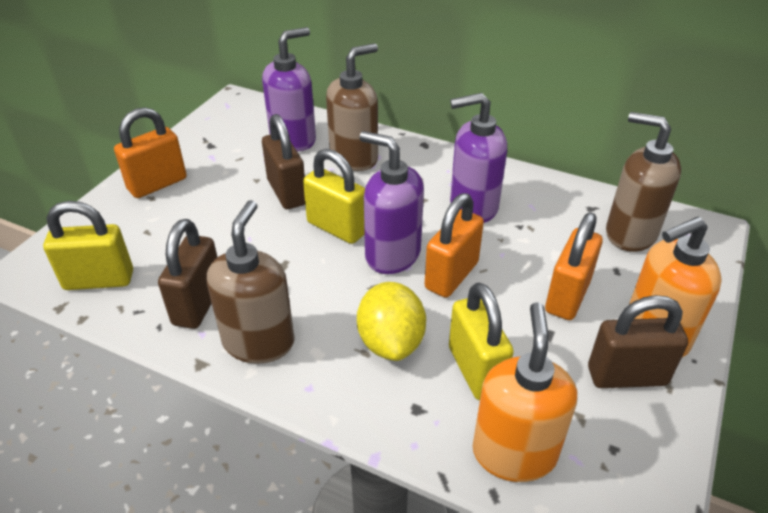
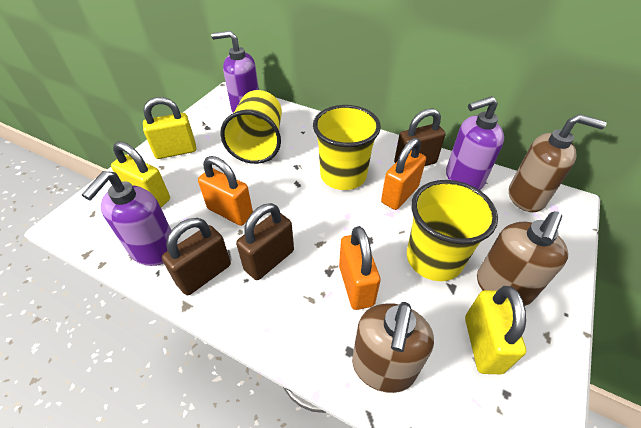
orange soap dispenser: 2 -> 0
yellow cup: 0 -> 3
yellow lemon: 1 -> 0

